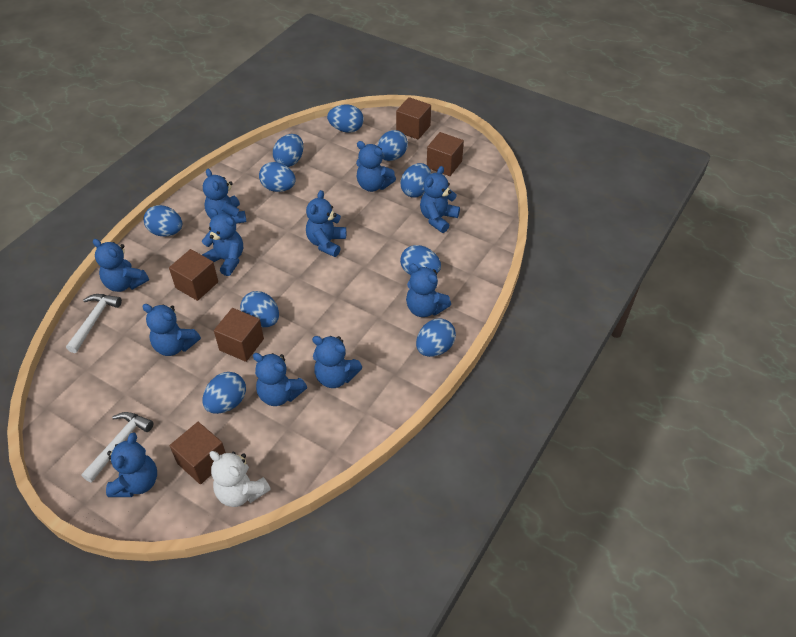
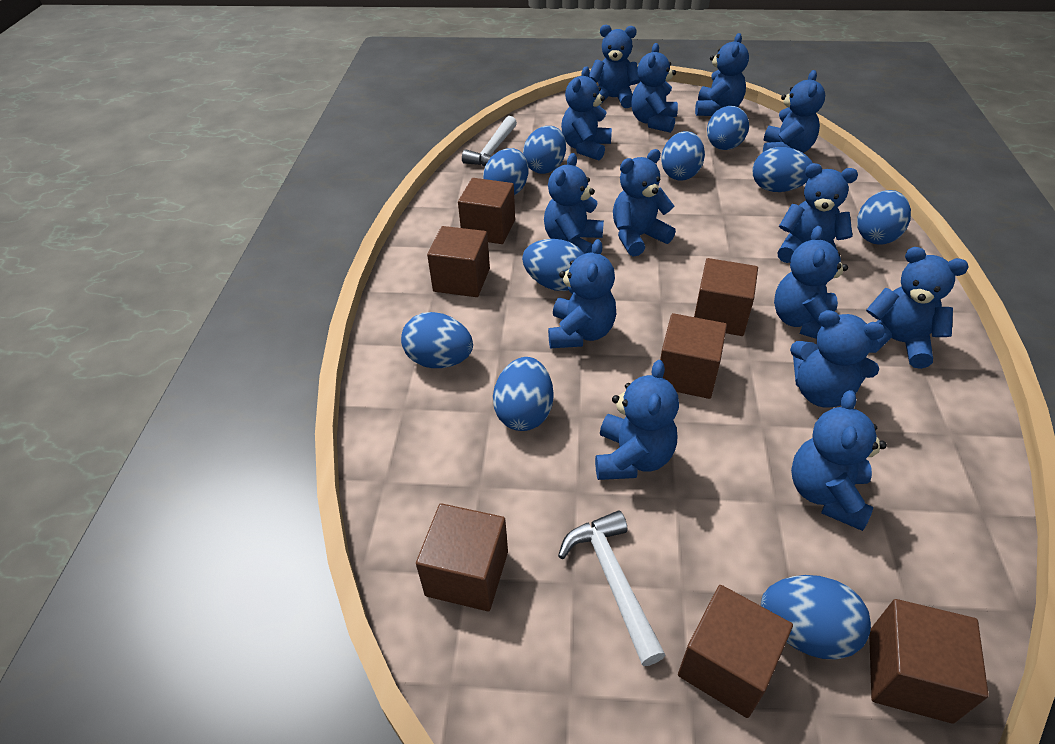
blue teddy bear: 11 -> 14
brown cube: 5 -> 7
white teddy bear: 1 -> 0

